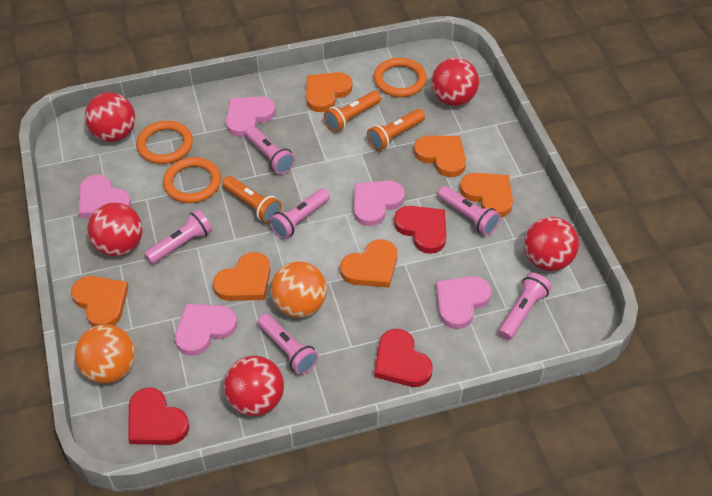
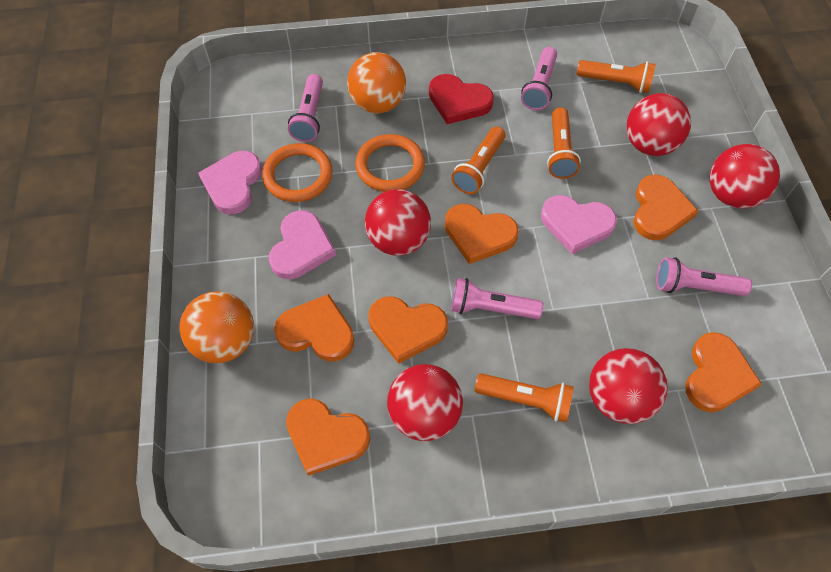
orange flashlight: 3 -> 4
orange ring: 3 -> 2
pink flashlight: 6 -> 4
pink heart: 5 -> 3
red heart: 3 -> 1

